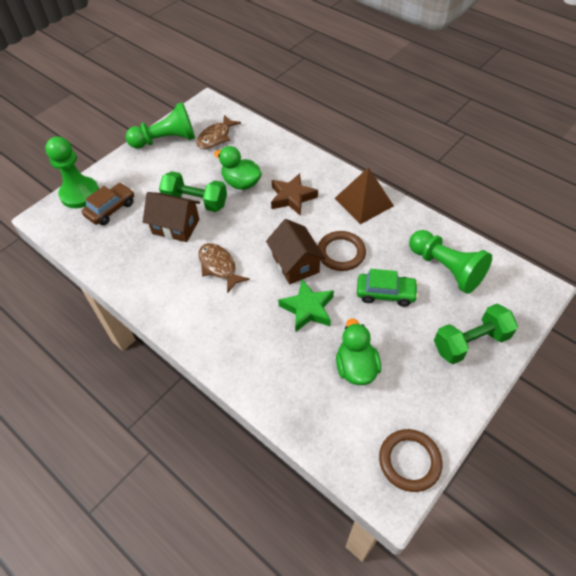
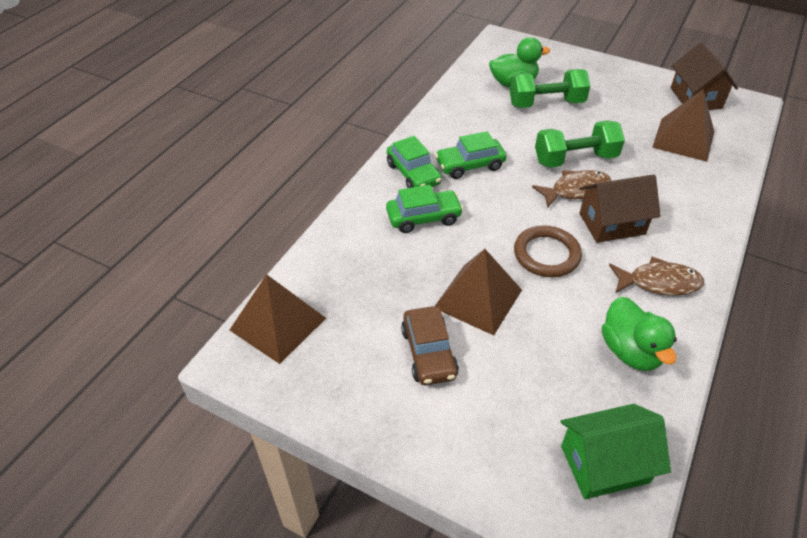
brown pyramid: 1 -> 3
brown ring: 2 -> 1
brown star: 1 -> 0
green car: 1 -> 3
green house: 0 -> 1
green pawn: 3 -> 0
green star: 1 -> 0

